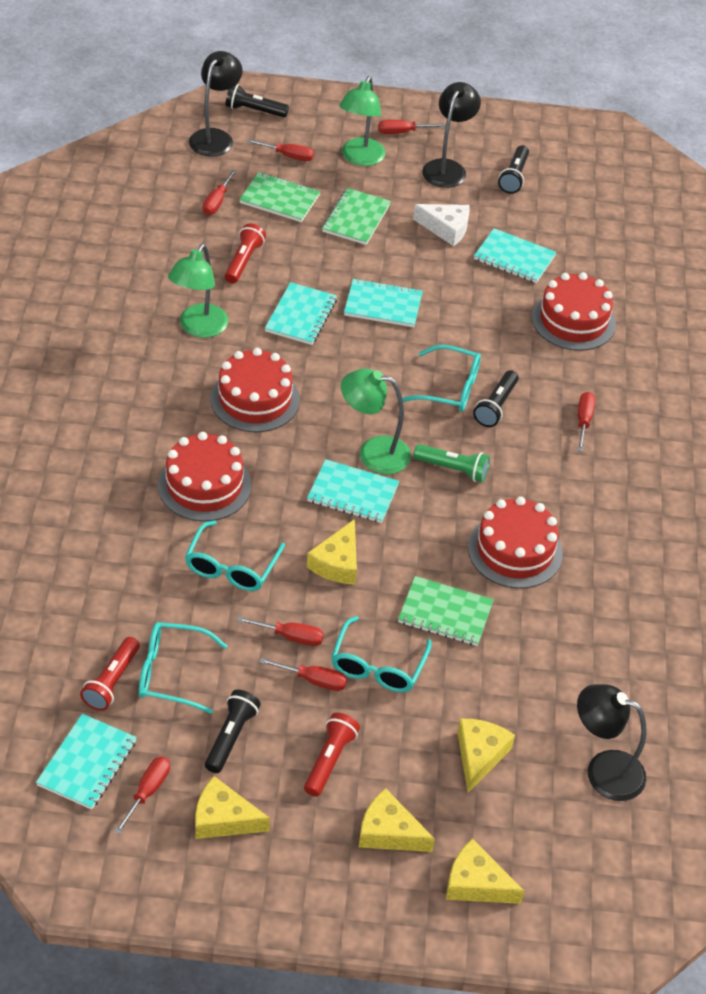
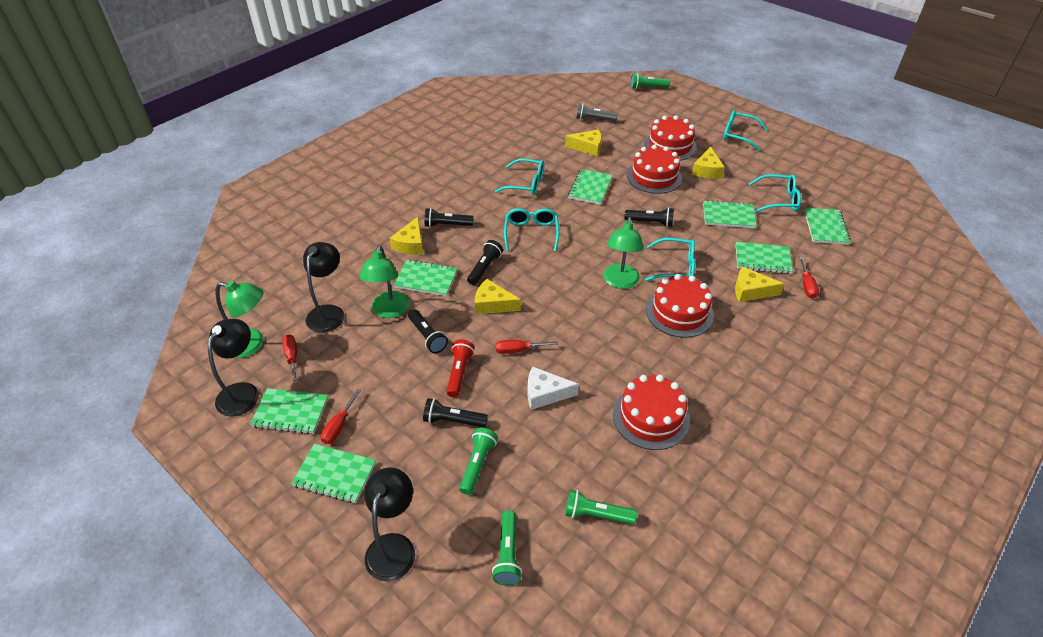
black flashlight: 4 -> 5
green flashlight: 1 -> 4
green notebook: 3 -> 7
grey flashlight: 0 -> 1
red flashlight: 3 -> 1
red screwdriver: 7 -> 4
turquoise glasses: 4 -> 5
turquoise notebook: 5 -> 0

